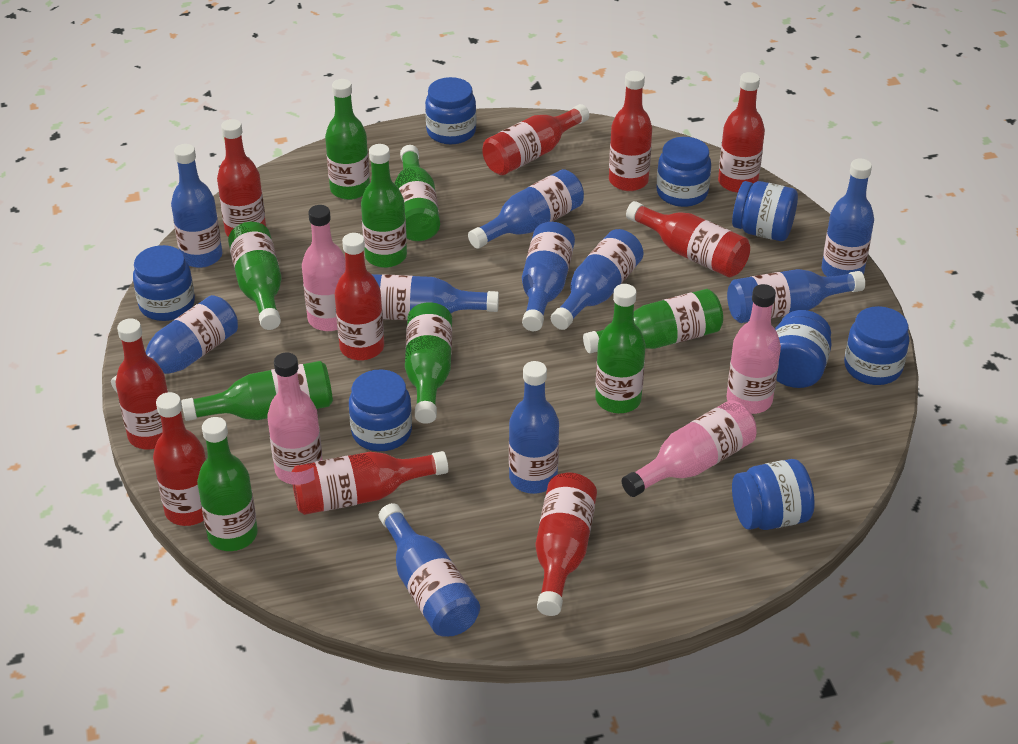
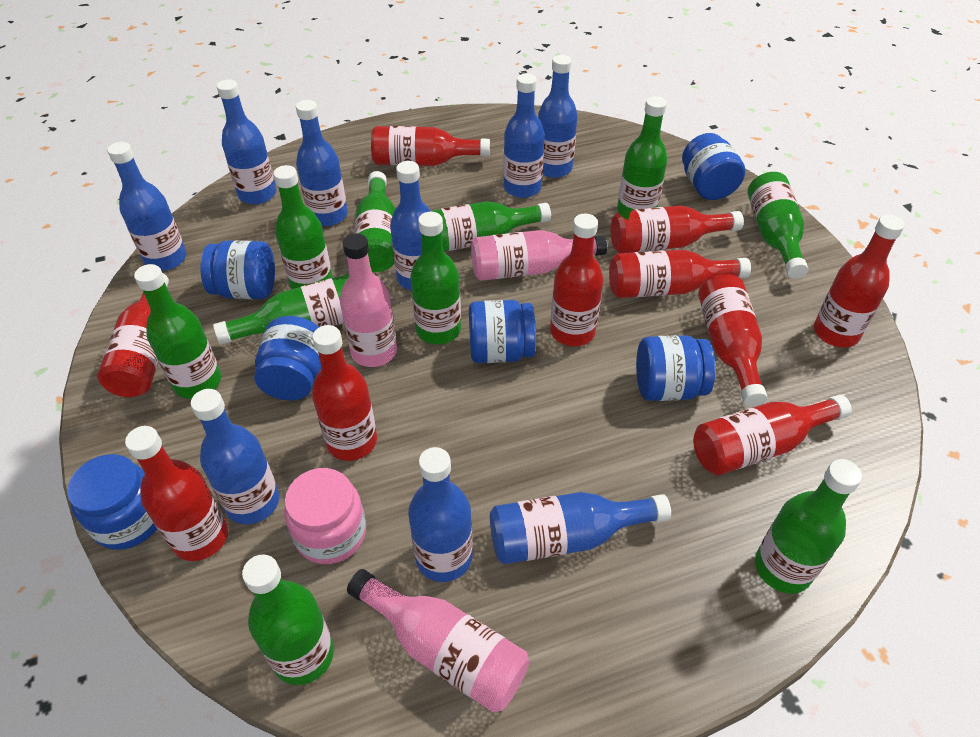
blue bottle: 10 -> 9
blue jar: 8 -> 6
green bottle: 9 -> 10
pink bottle: 4 -> 3
pink jar: 0 -> 1

